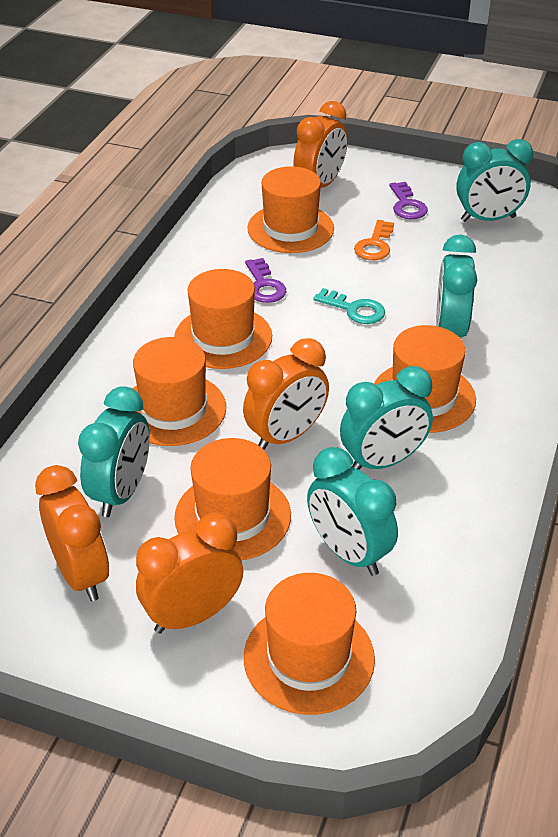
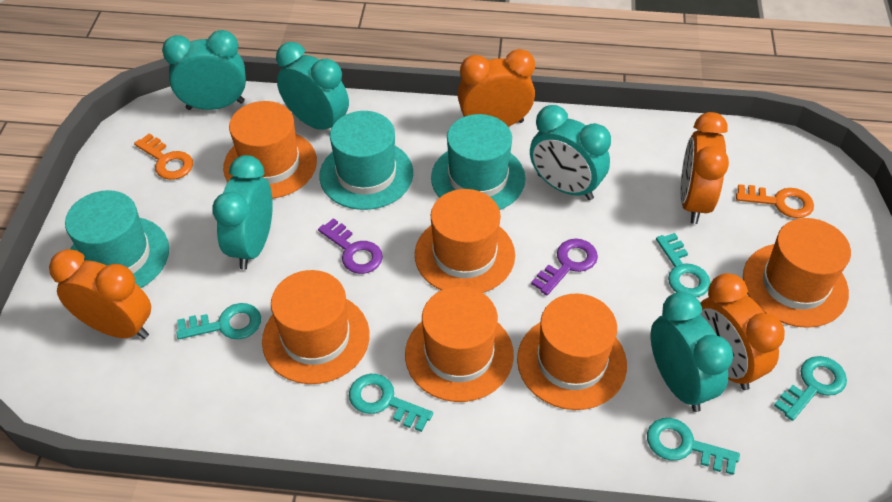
orange key: 1 -> 2
turquoise hat: 0 -> 3
turquoise key: 1 -> 5

